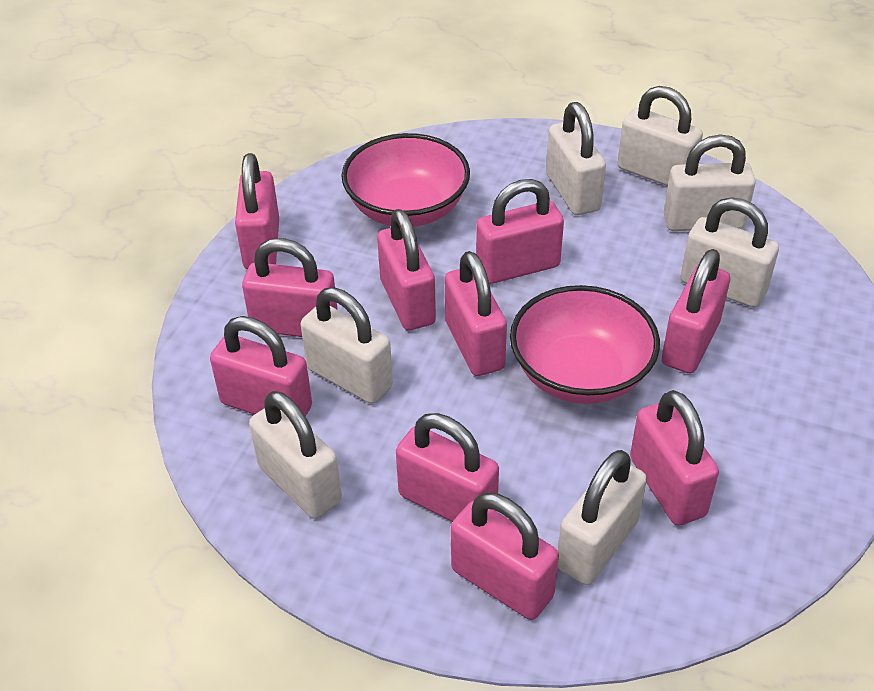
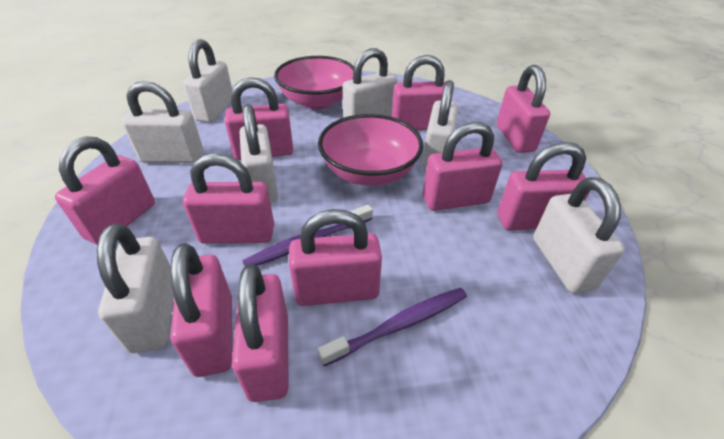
purple toothbrush: 0 -> 2

